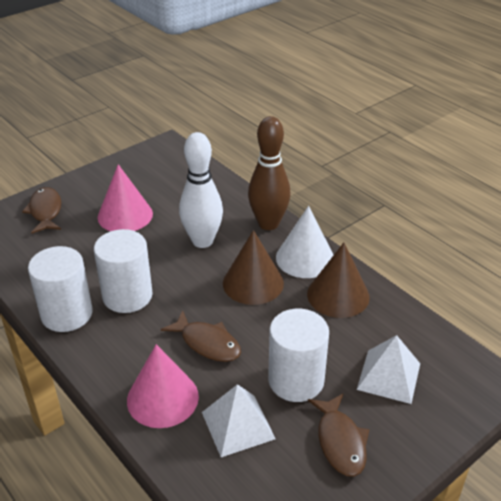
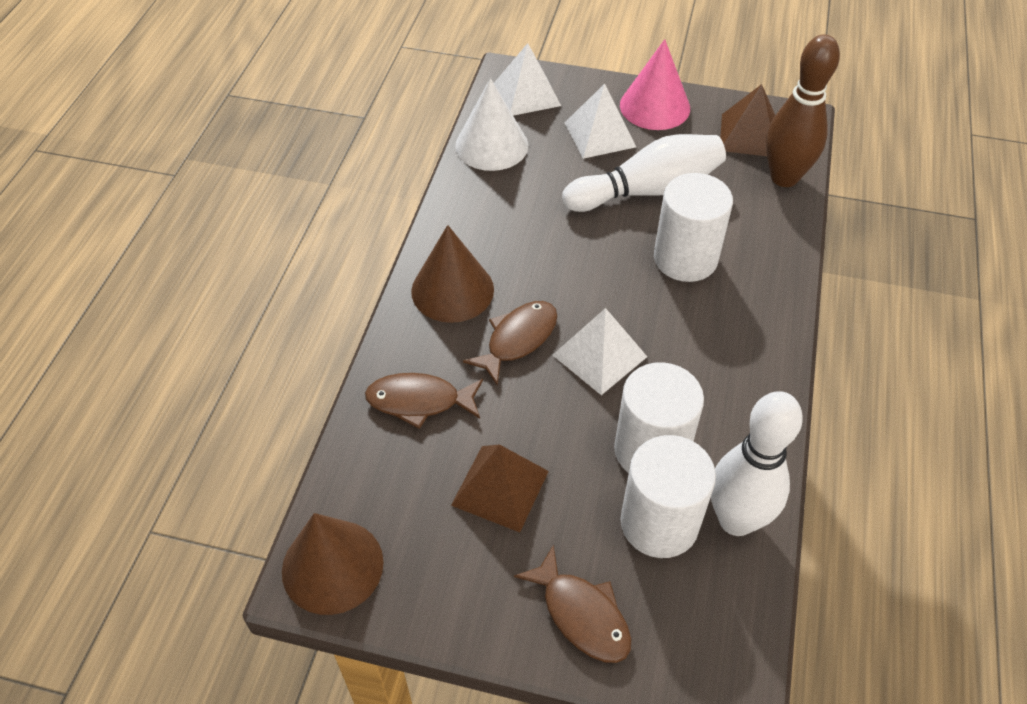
brown pyramid: 0 -> 2
pink cone: 2 -> 1
white bowling pin: 1 -> 2
white pyramid: 2 -> 3

